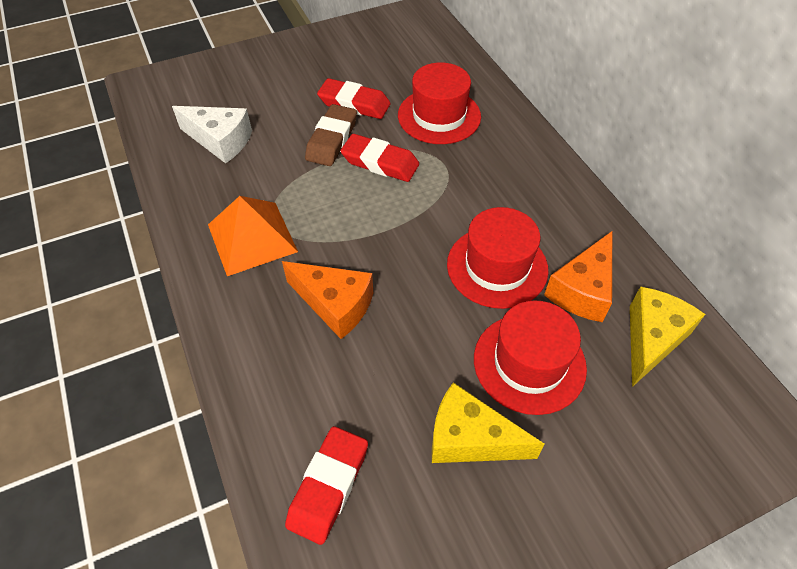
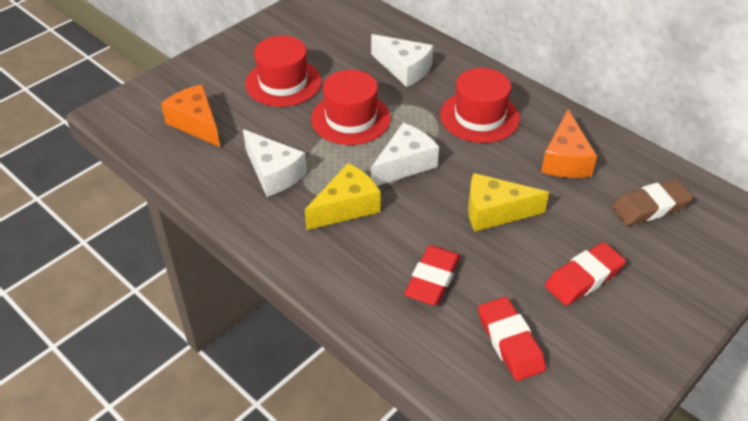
orange pyramid: 1 -> 0
white cheese: 1 -> 3

